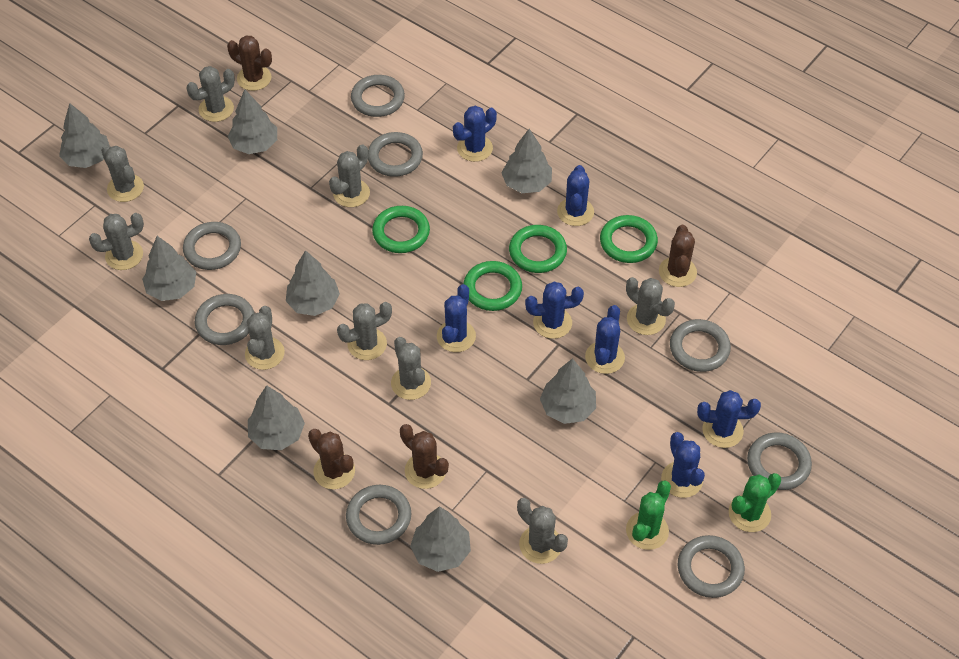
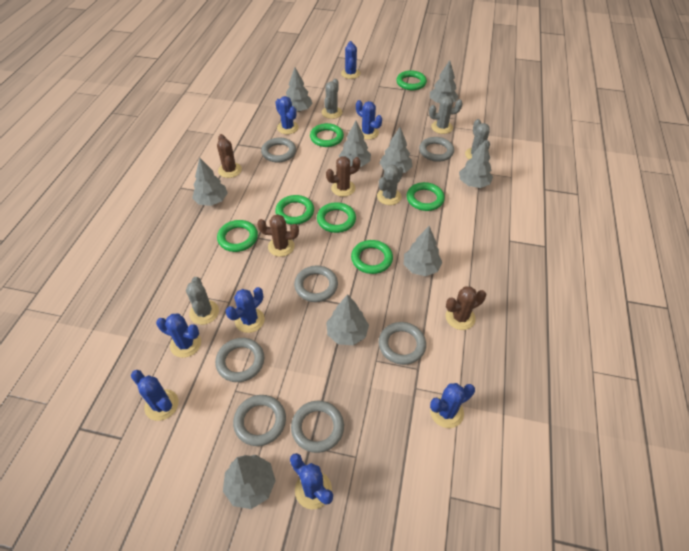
blue cactus: 7 -> 8
green cactus: 2 -> 0
green ring: 4 -> 7
grey cactus: 9 -> 5
grey ring: 8 -> 7
grey tree: 8 -> 9

